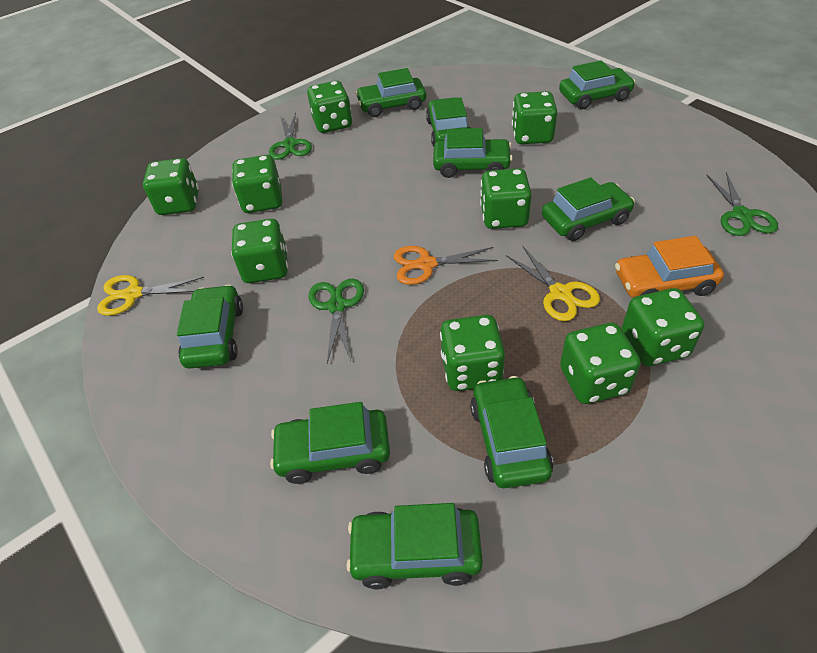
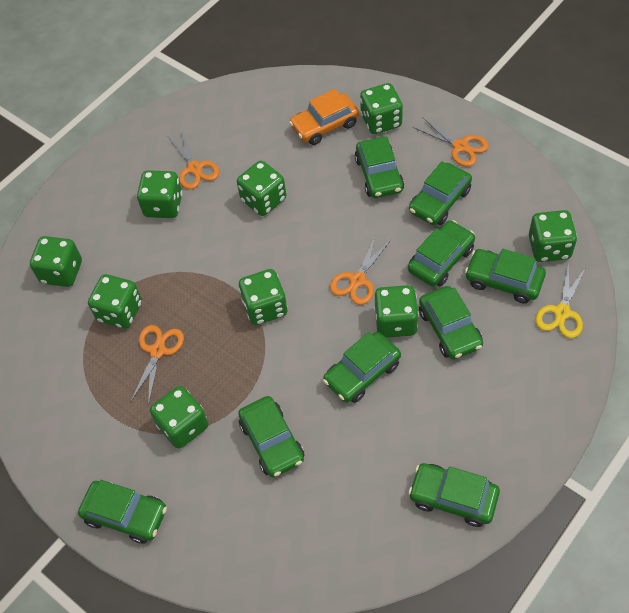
green scissors: 3 -> 0
orange scissors: 1 -> 4
yellow scissors: 2 -> 1

